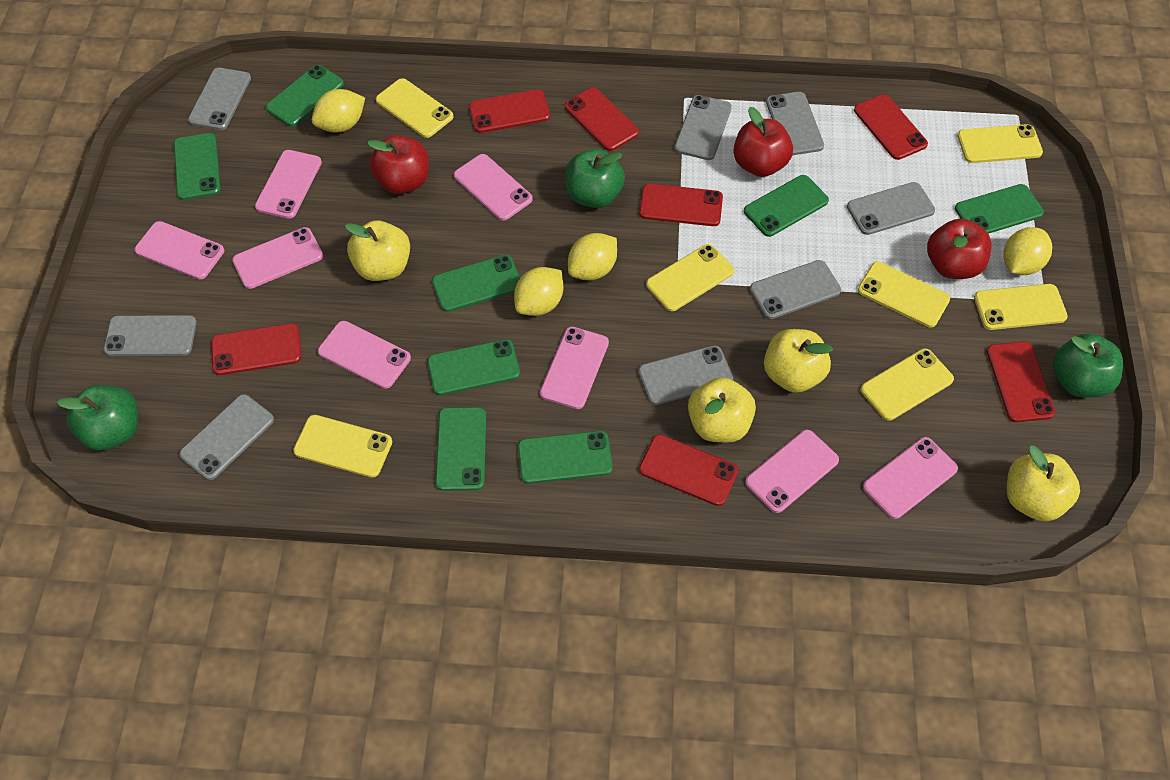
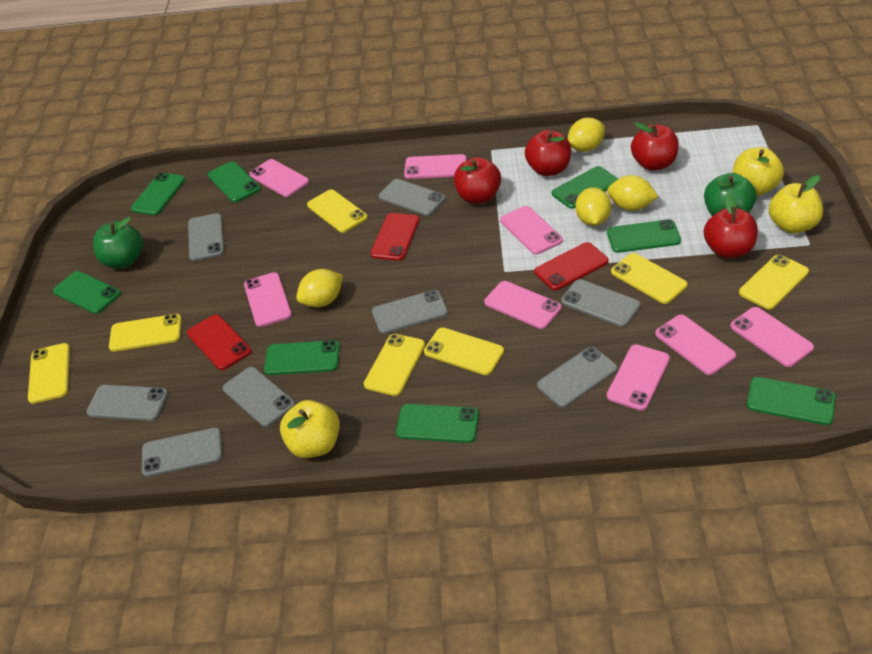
green apple: 3 -> 2
red apple: 3 -> 4
red phone: 7 -> 3
yellow apple: 4 -> 3

